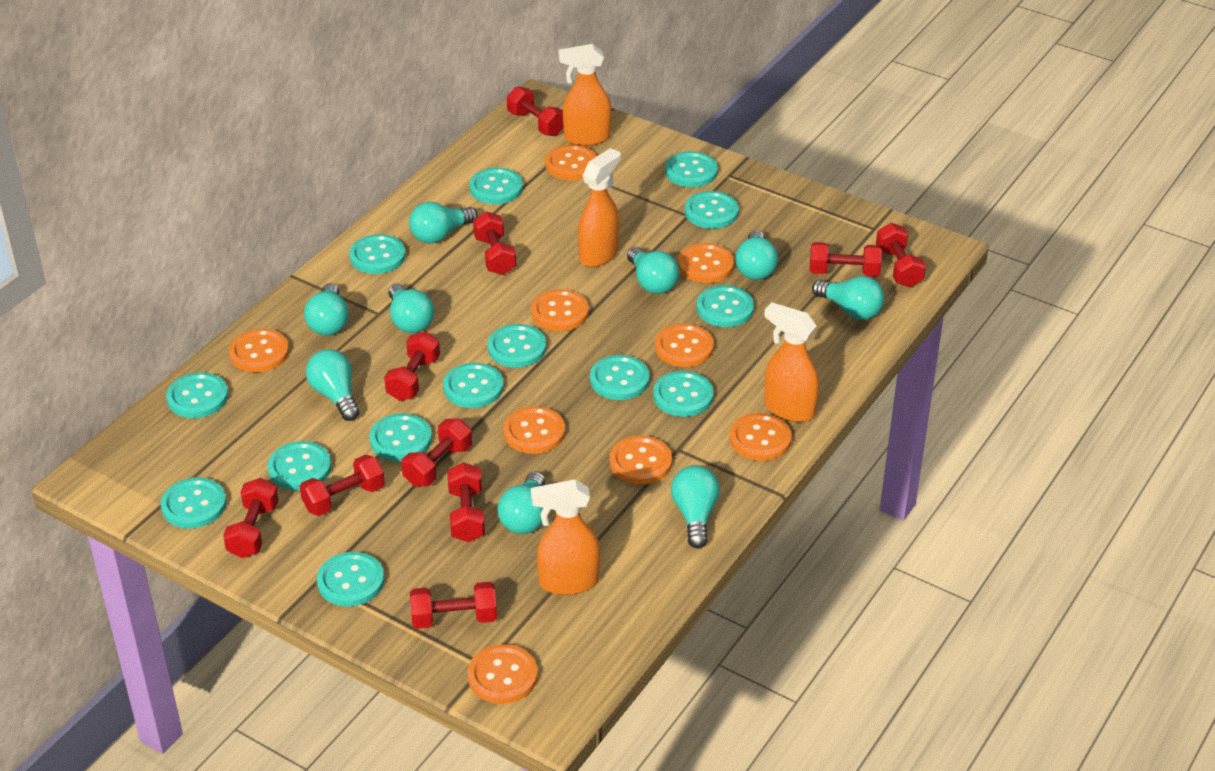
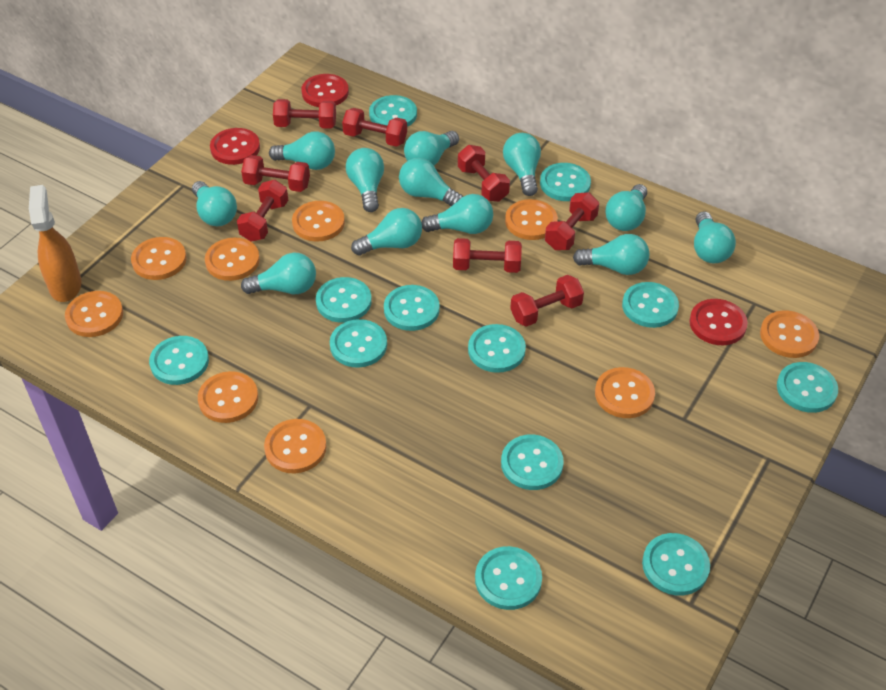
orange spray bottle: 4 -> 1
red button: 0 -> 3
red dumbbell: 10 -> 8
turquoise button: 14 -> 12
turquoise light bulb: 9 -> 12

